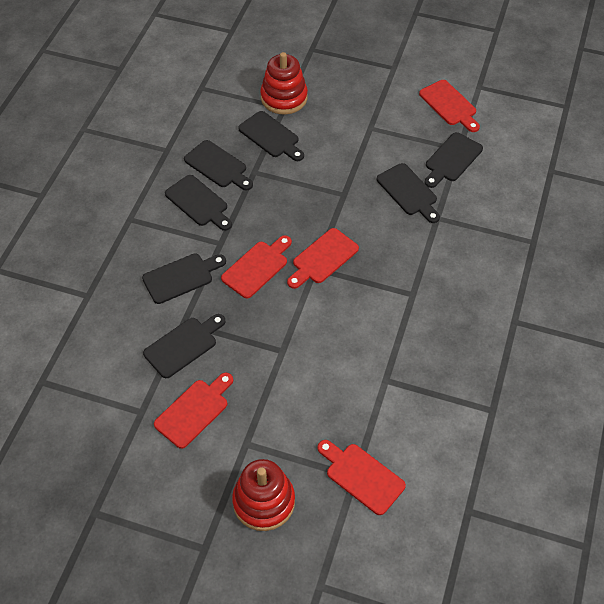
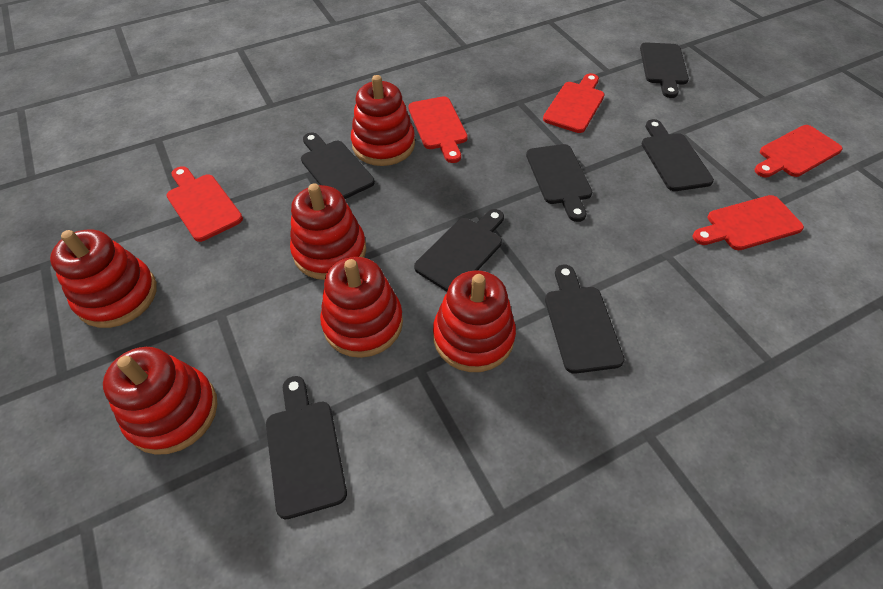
red stacking toy: 2 -> 6

